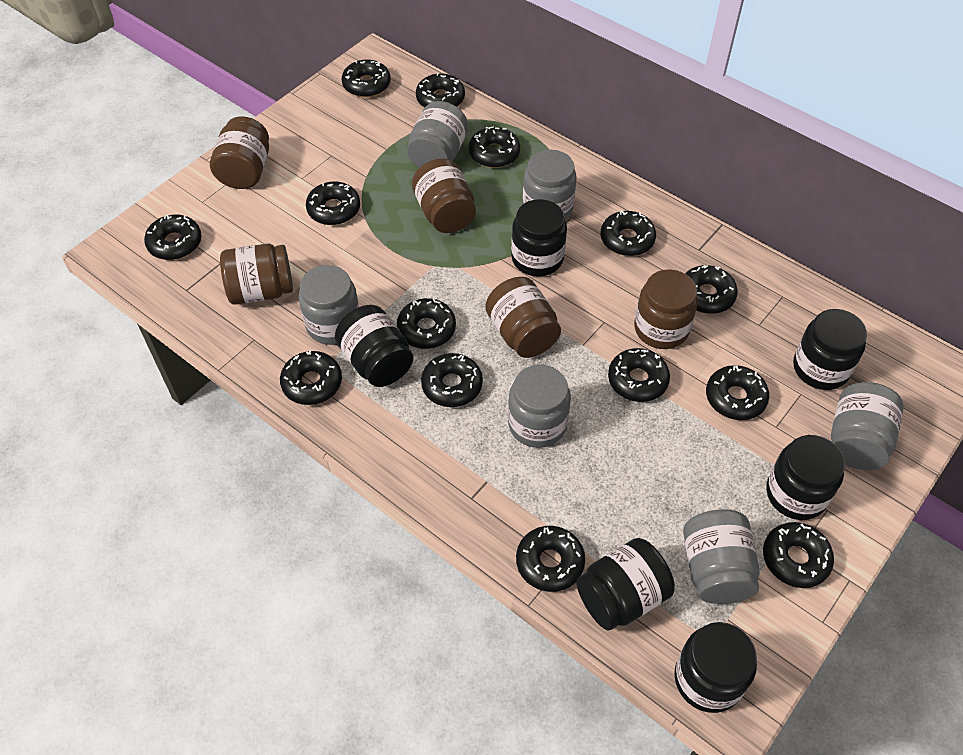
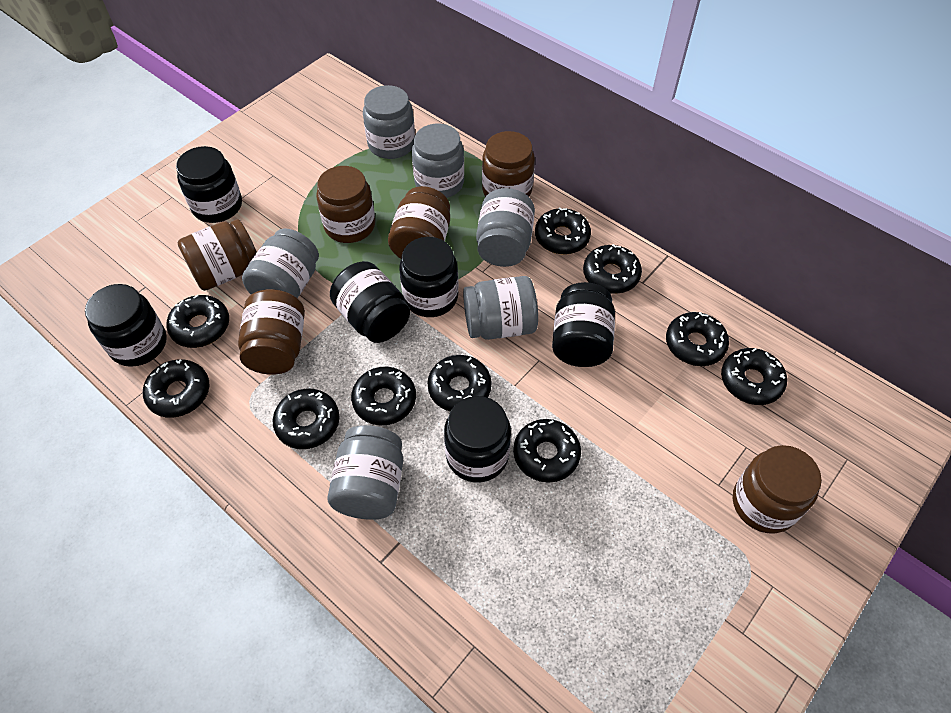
black donut: 14 -> 10
brown jar: 5 -> 6

